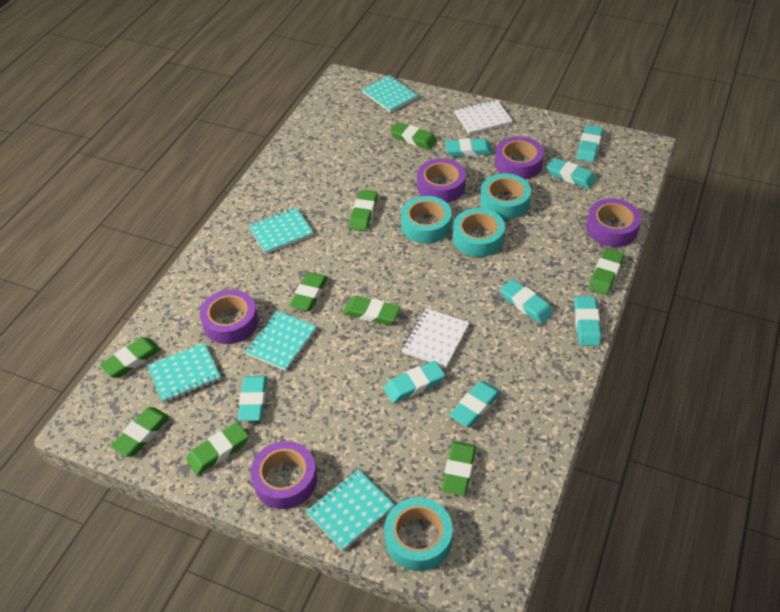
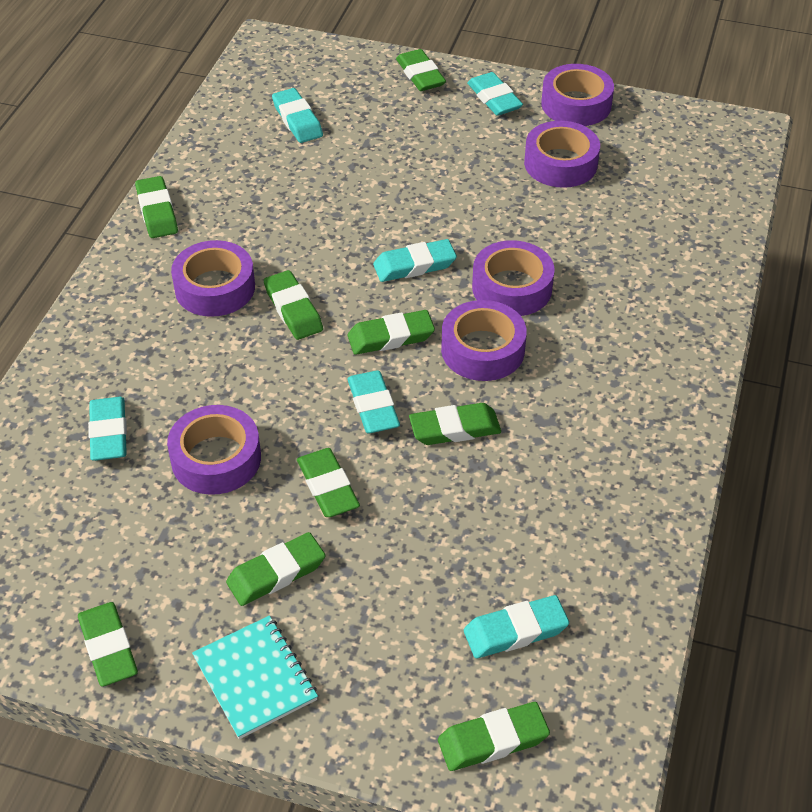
purple tape: 5 -> 6
turquoise eraser: 8 -> 6
turquoise notebook: 5 -> 1
turquoise tape: 4 -> 0
white notebook: 2 -> 0

